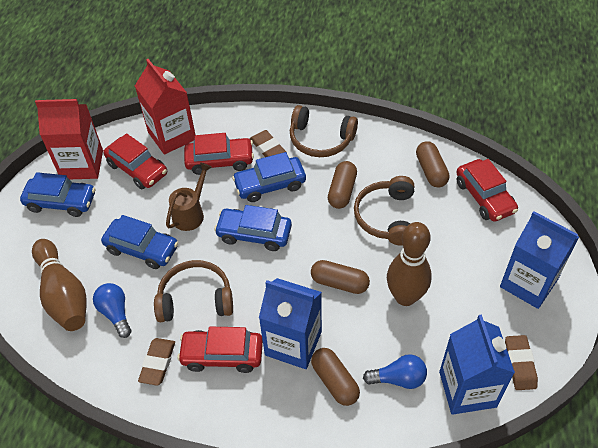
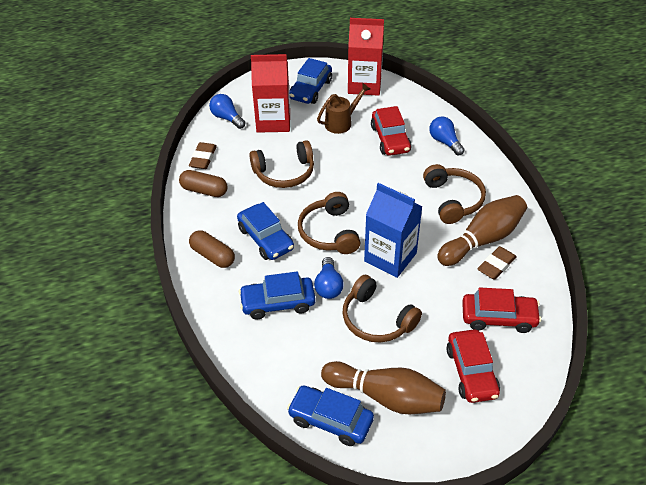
blue carton: 3 -> 1
blue light bulb: 2 -> 3
brown capsule: 4 -> 2
brown eraser: 3 -> 2
brown headphones: 3 -> 4
red car: 4 -> 3

